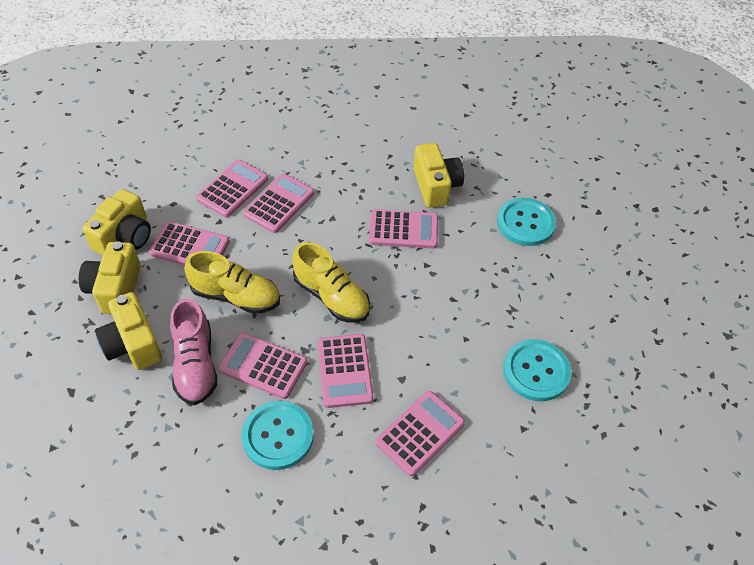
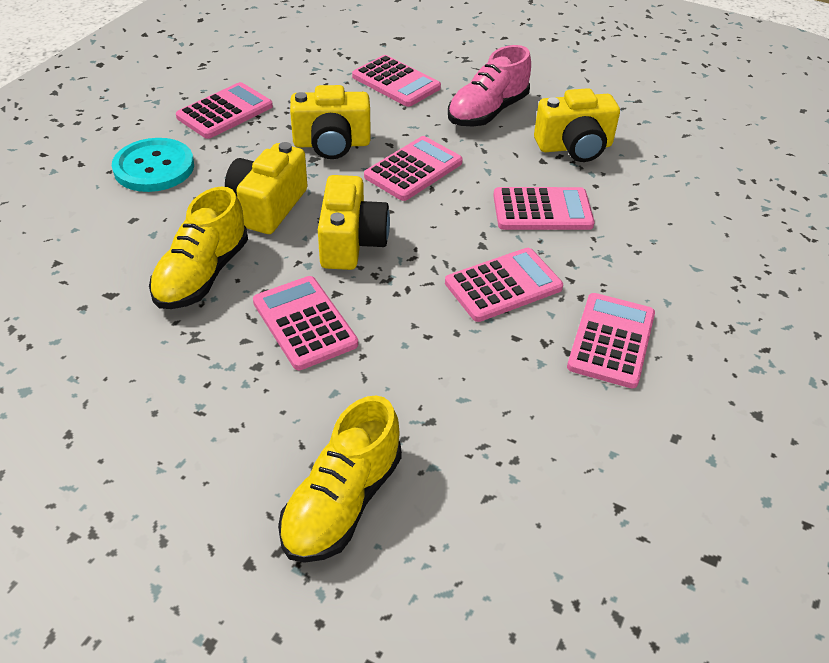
turquoise button: 3 -> 1

